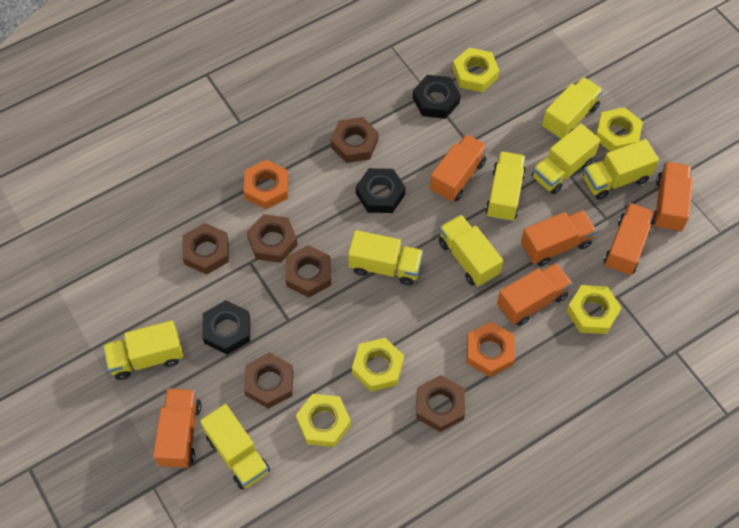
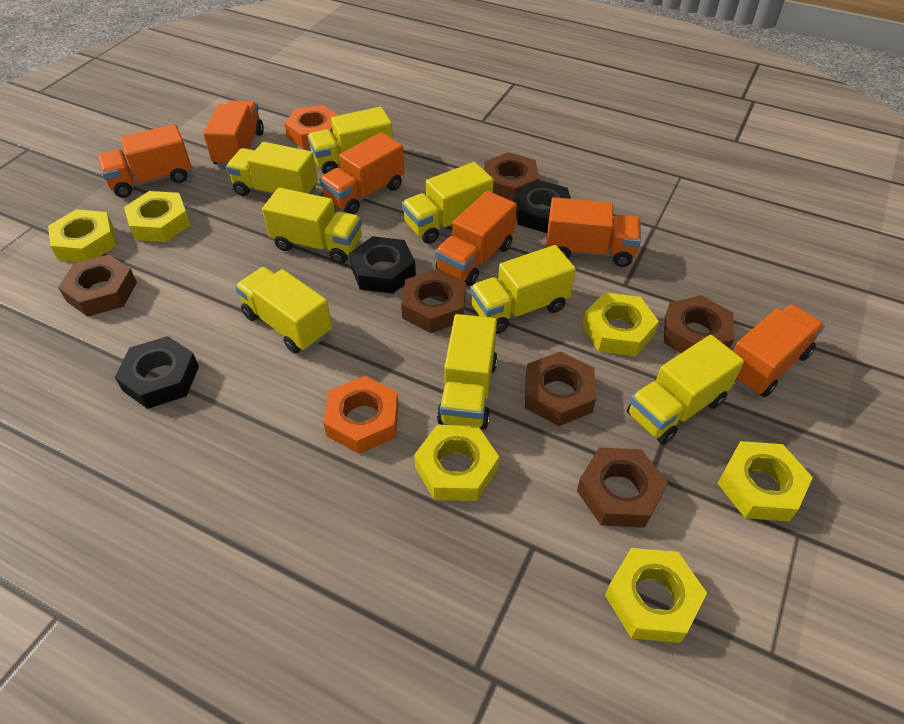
yellow nut: 5 -> 6

